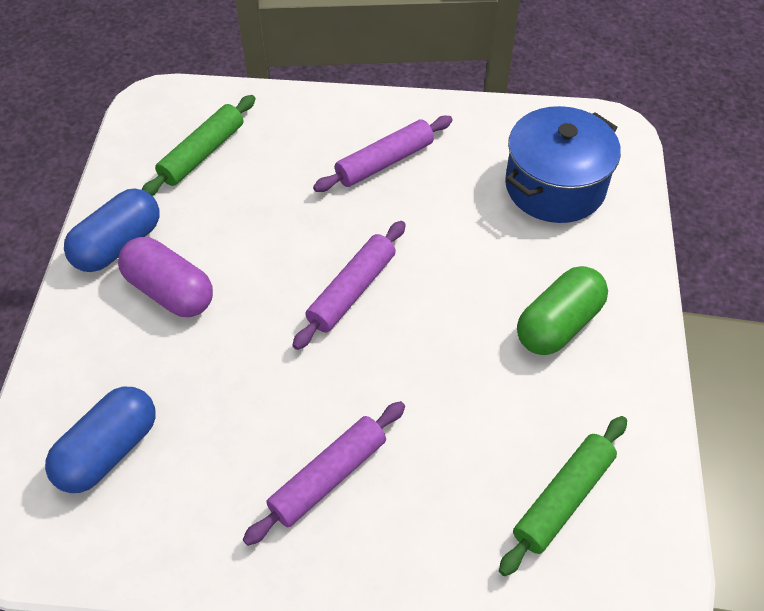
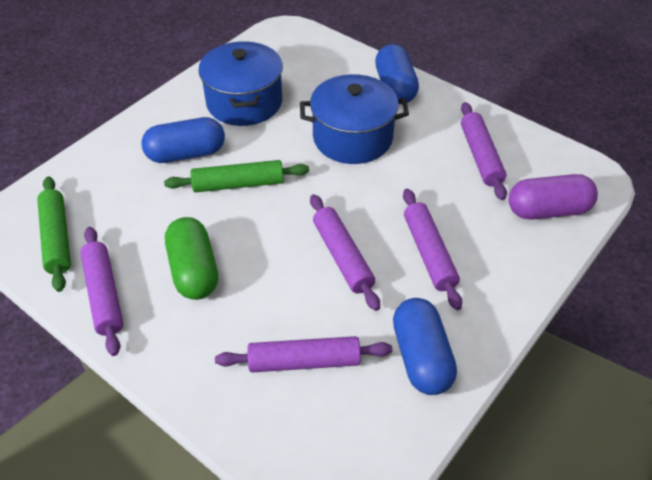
blue capsule: 2 -> 3
blue pot: 1 -> 2
purple rolling pin: 3 -> 5

